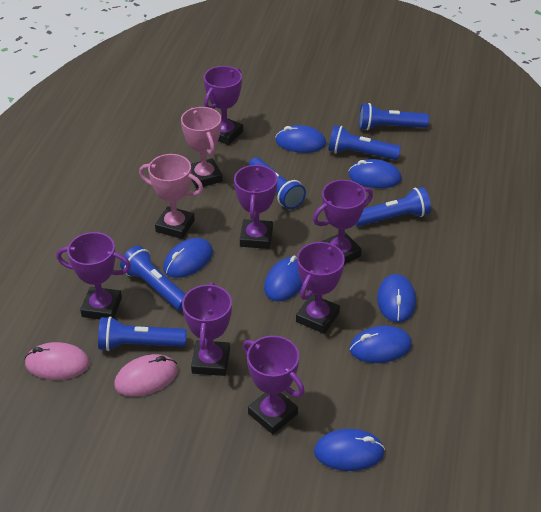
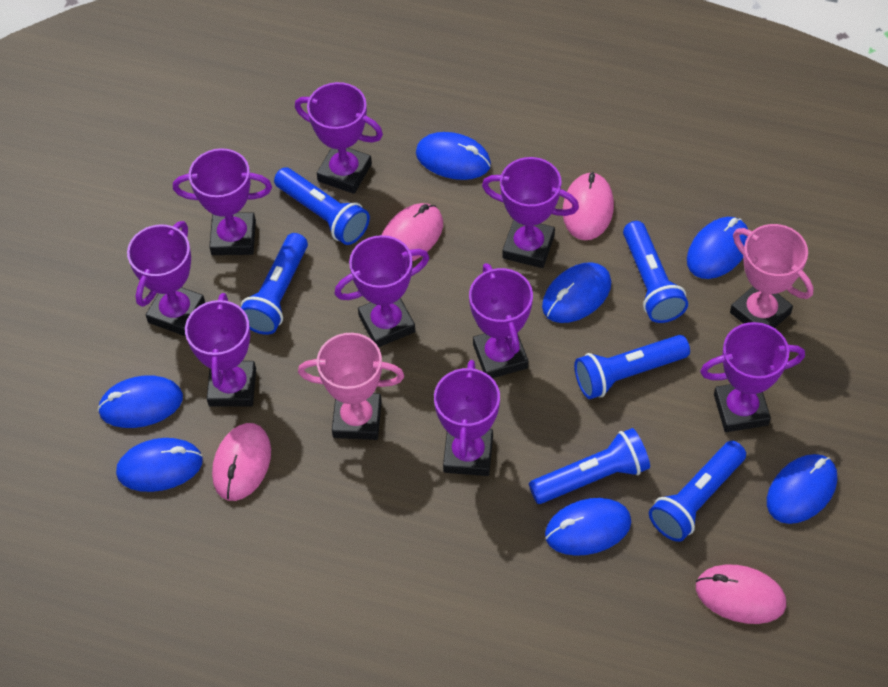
pink mouse: 2 -> 4
purple trophy: 7 -> 9

